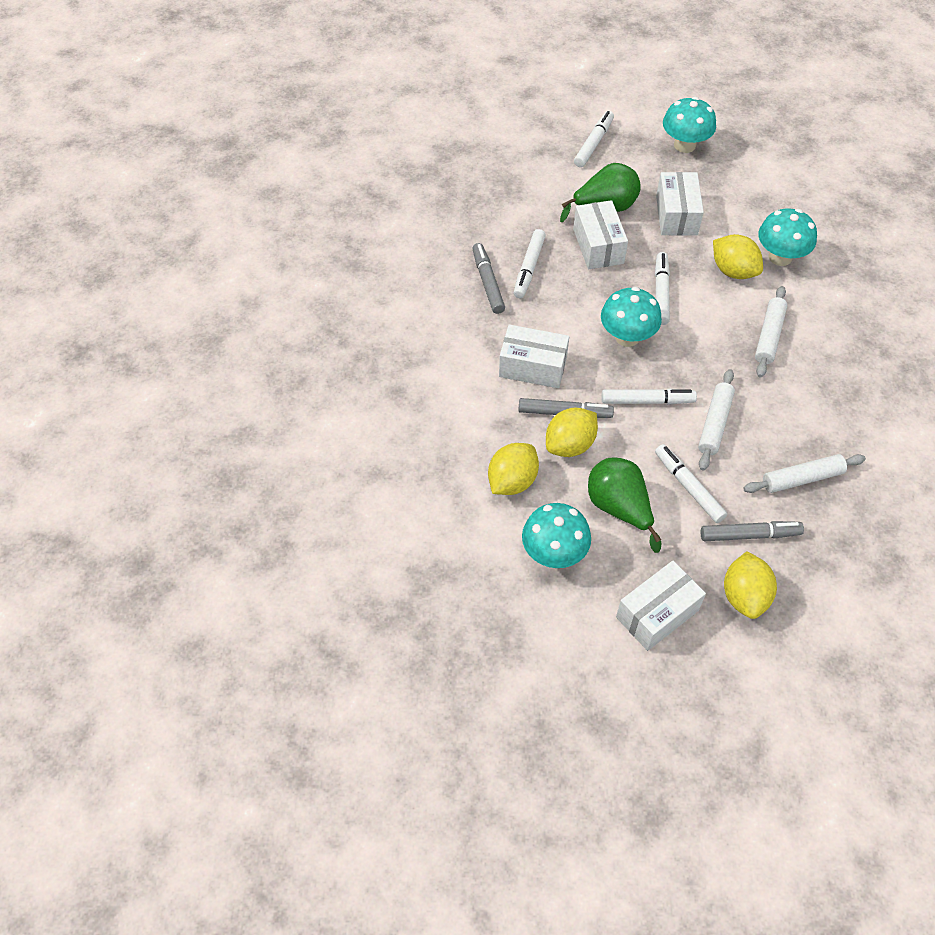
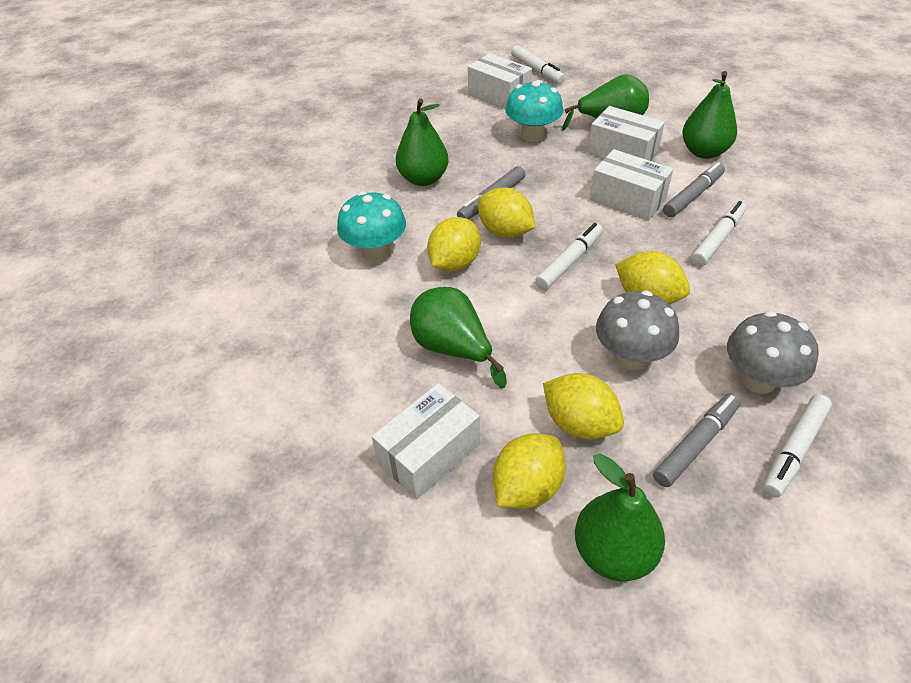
green pear: 2 -> 5
grey mushroom: 0 -> 2
turquoise mushroom: 4 -> 2
white marker: 5 -> 4
white rolling pin: 3 -> 0
yellow lemon: 4 -> 5

